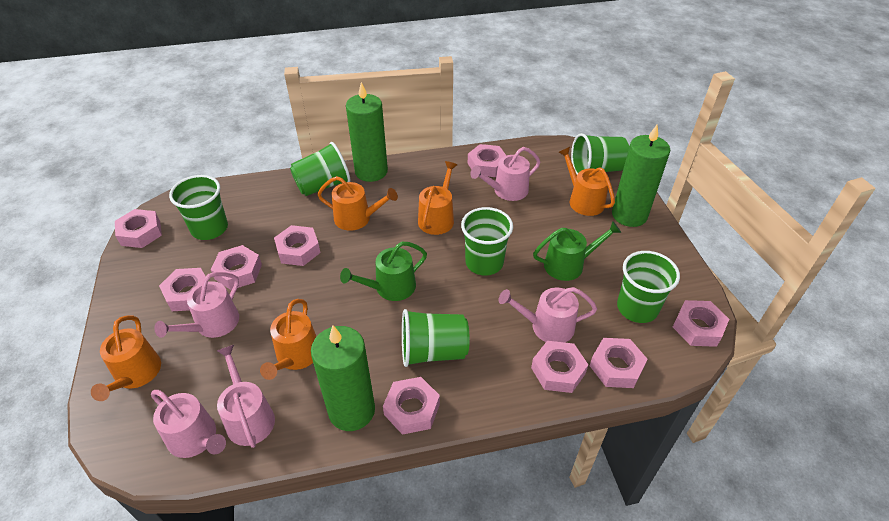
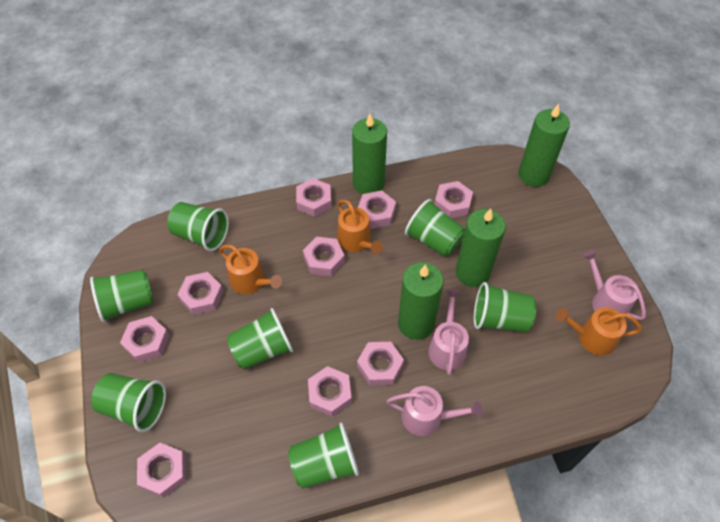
green candle: 3 -> 4
green cup: 6 -> 7
green watering can: 2 -> 0
orange watering can: 5 -> 3
pink watering can: 5 -> 3

